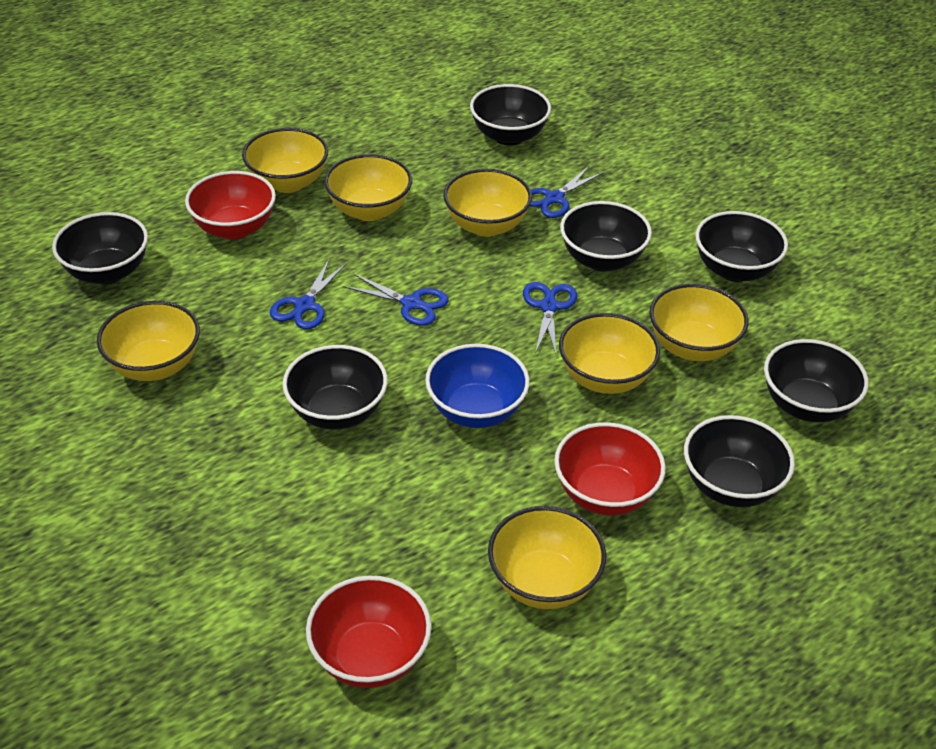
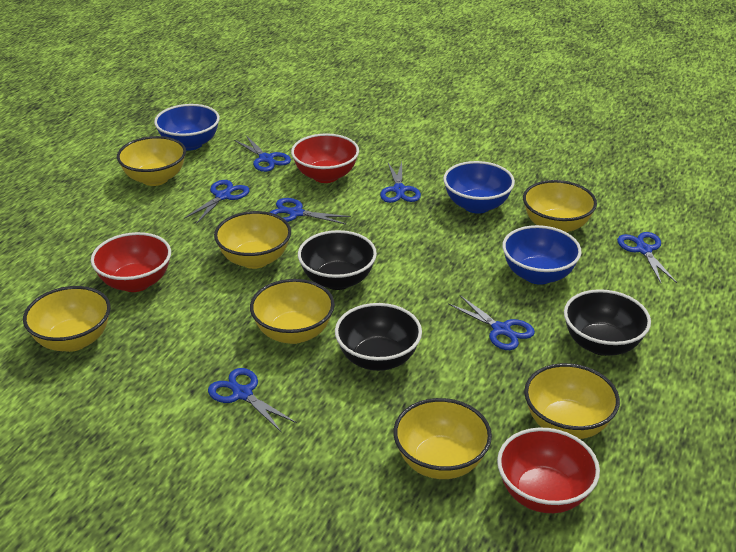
black bowl: 7 -> 3
blue bowl: 1 -> 3
blue scissors: 4 -> 7

